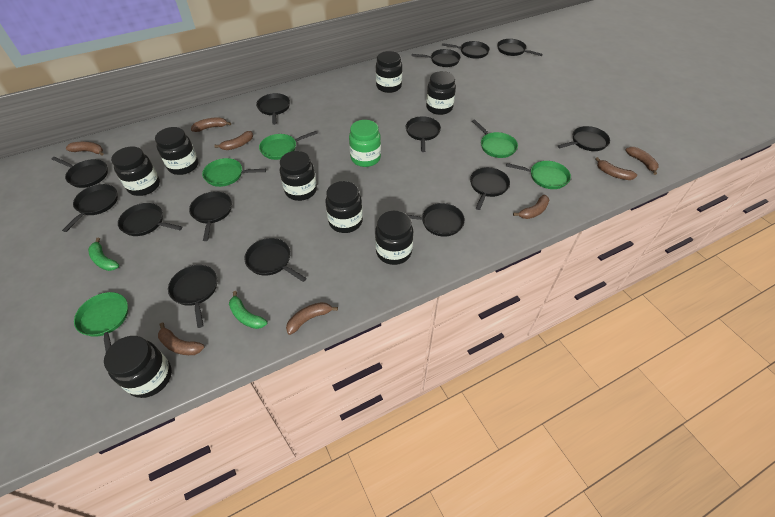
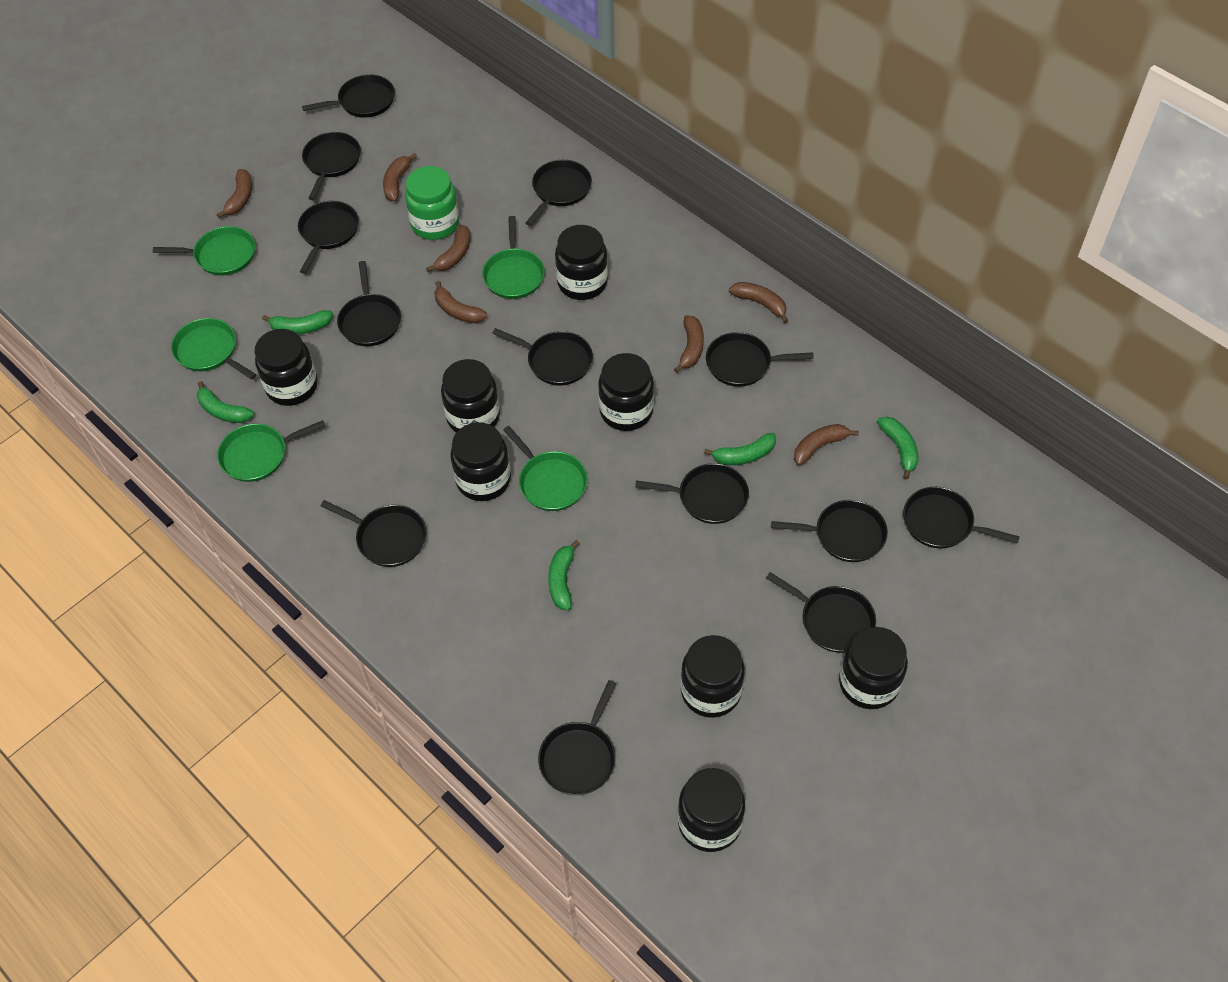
black pan: 14 -> 13
brown banana: 8 -> 7
green banana: 2 -> 5

